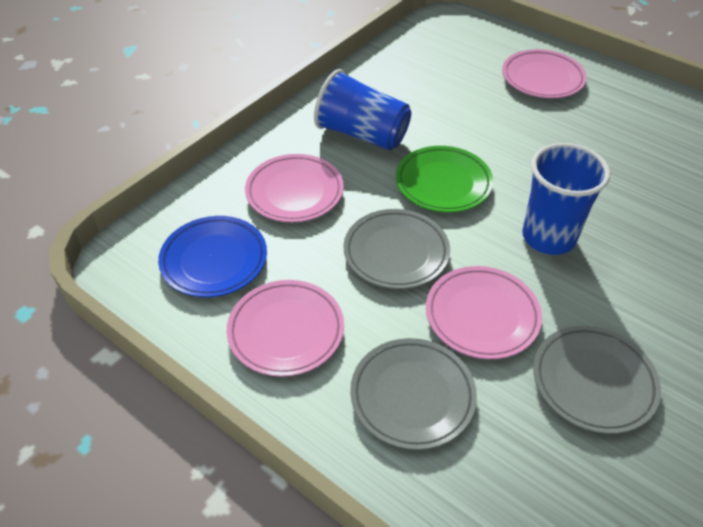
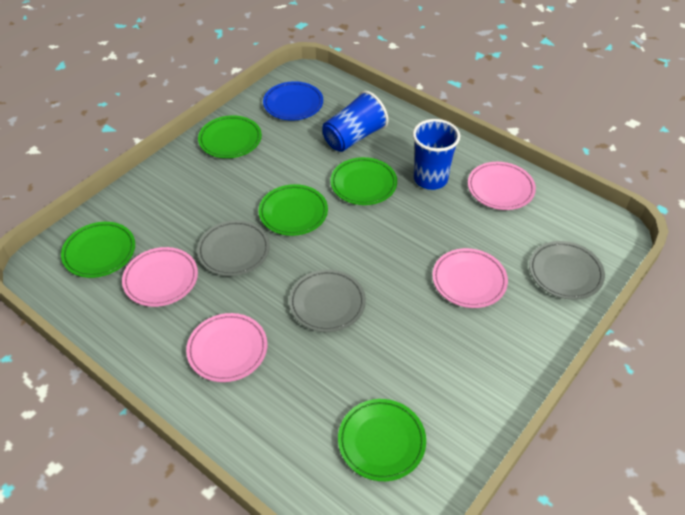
green plate: 1 -> 5

